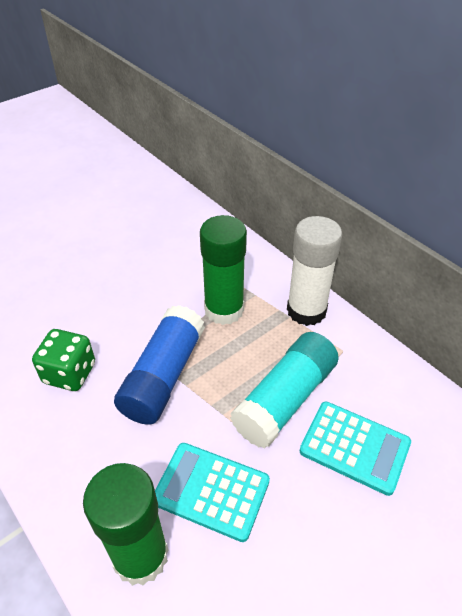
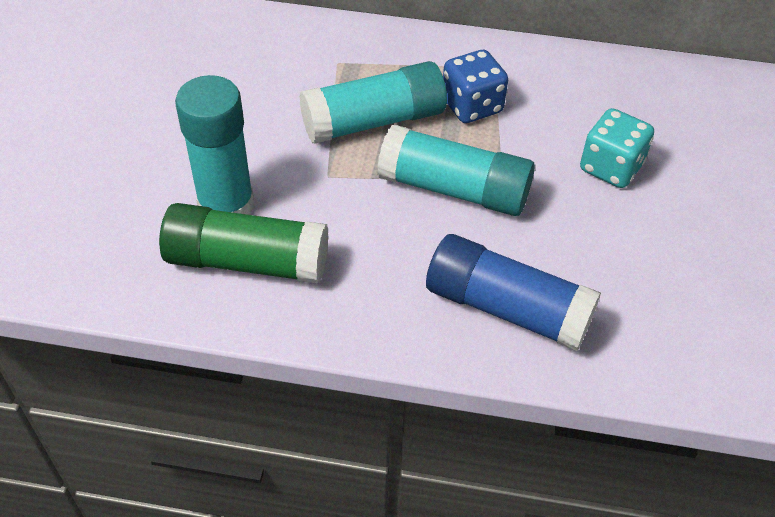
blue dice: 0 -> 1
green dice: 1 -> 0
green glue stick: 2 -> 1
turquoise calculator: 2 -> 0
turquoise dice: 0 -> 1
turquoise glue stick: 1 -> 3
white glue stick: 1 -> 0

